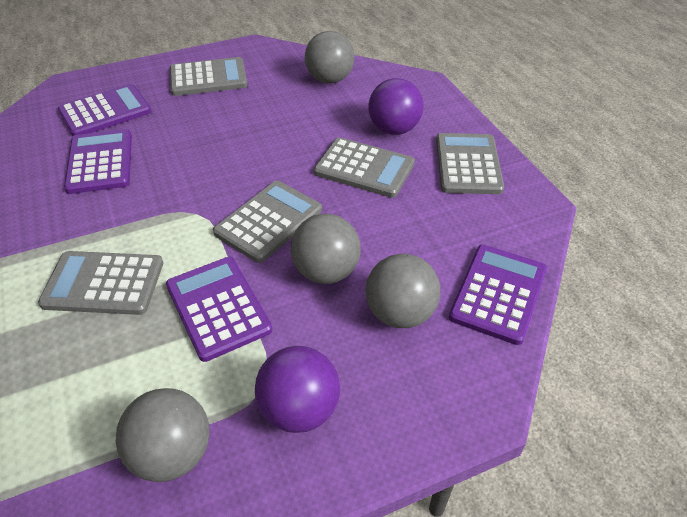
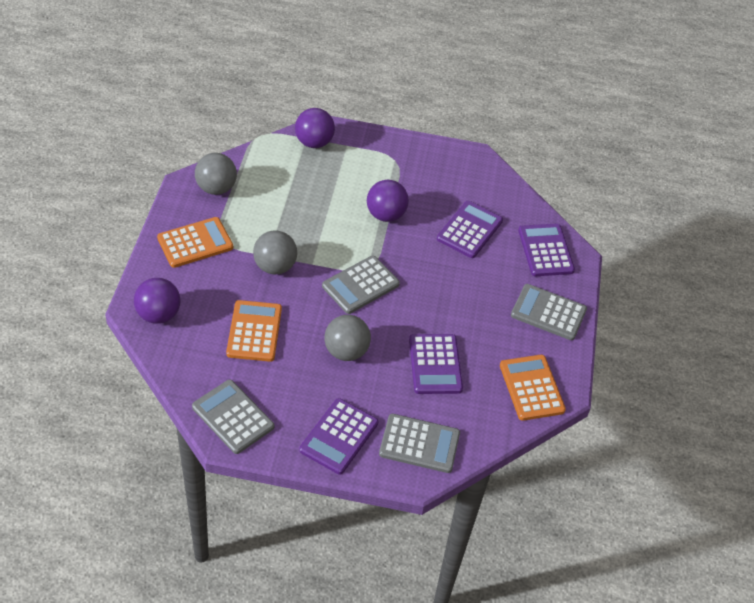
grey ball: 4 -> 3
grey calculator: 5 -> 4
orange calculator: 0 -> 3
purple ball: 2 -> 3

